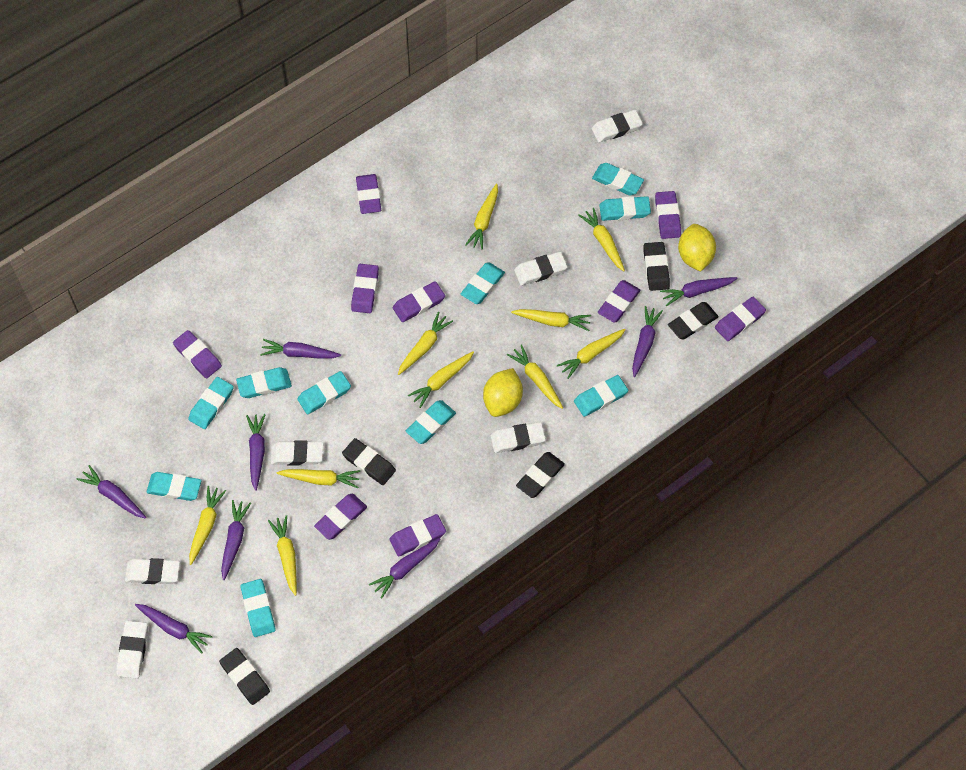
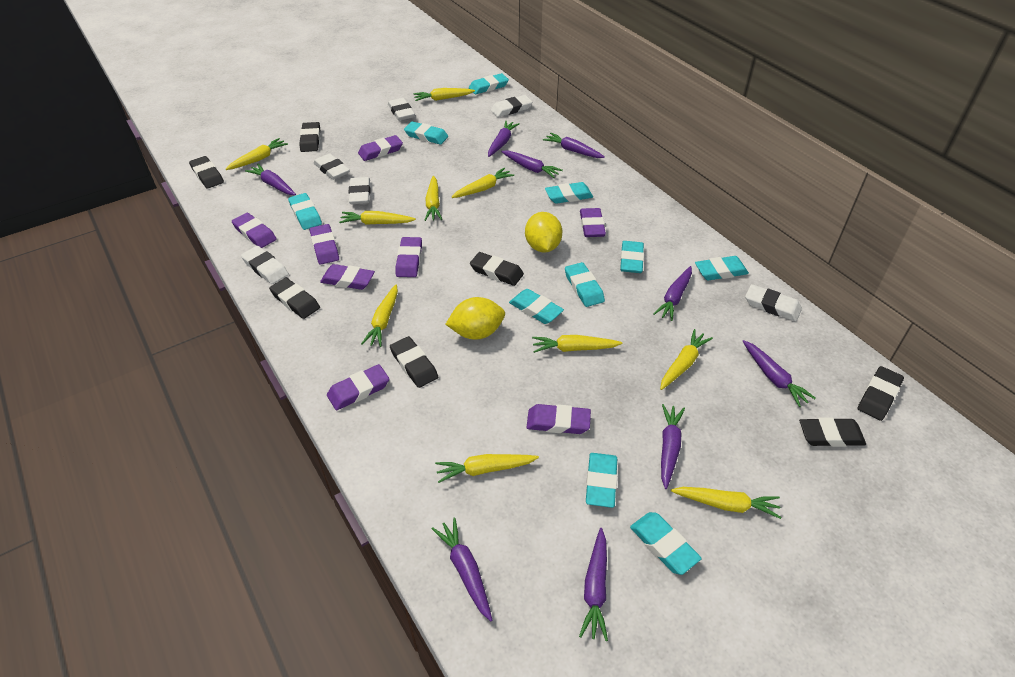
black eraser: 5 -> 7
purple carrot: 8 -> 9
purple eraser: 9 -> 8

